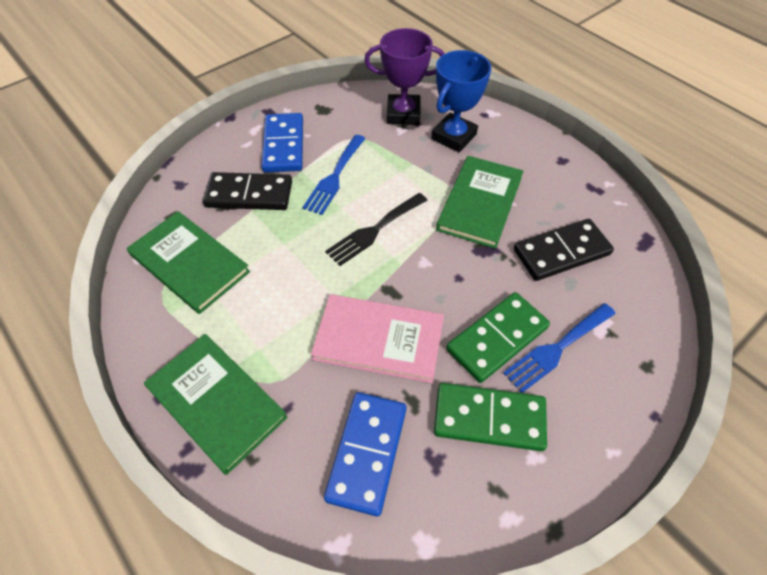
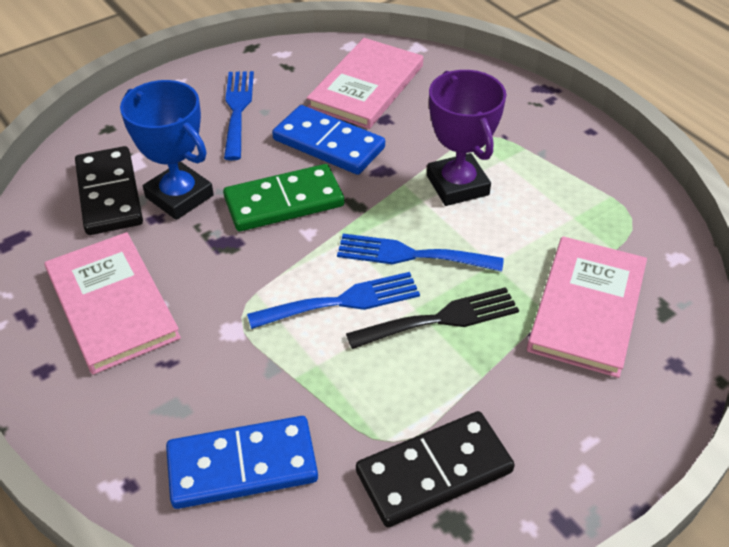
blue fork: 2 -> 3
green book: 3 -> 0
green domino: 2 -> 1
pink book: 1 -> 3

